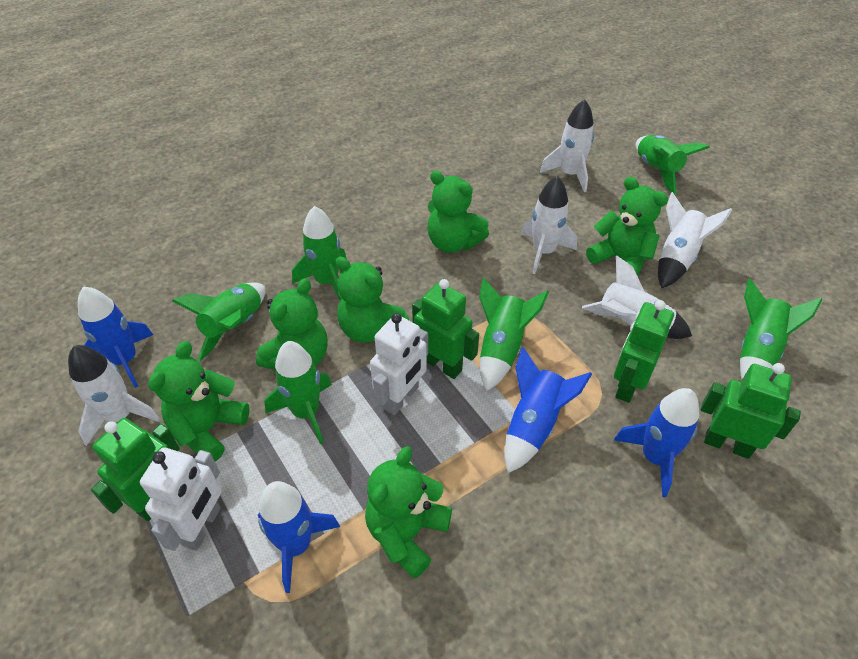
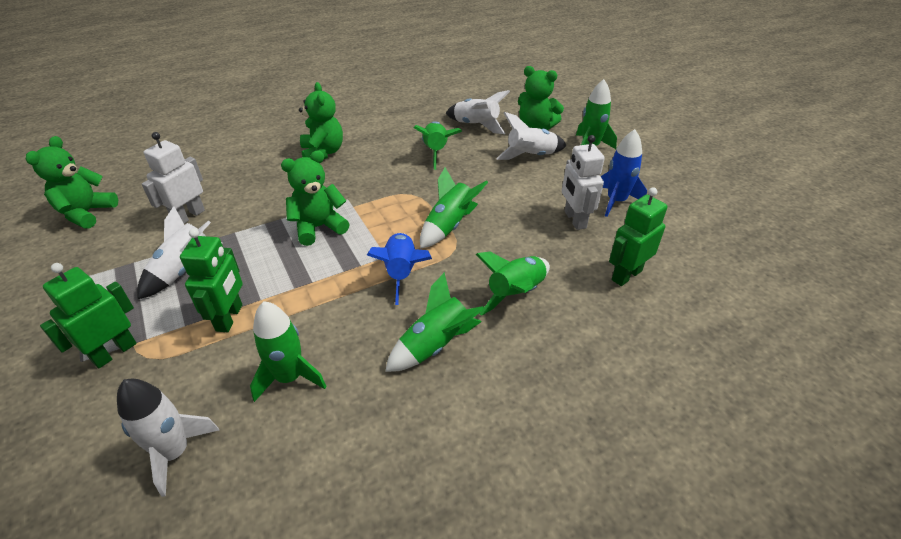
blue rocket: 4 -> 2
green robot: 4 -> 3
green teddy bear: 6 -> 4
white rocket: 5 -> 4

